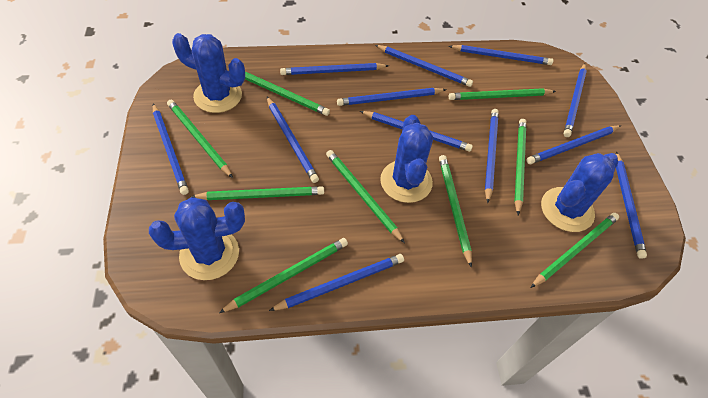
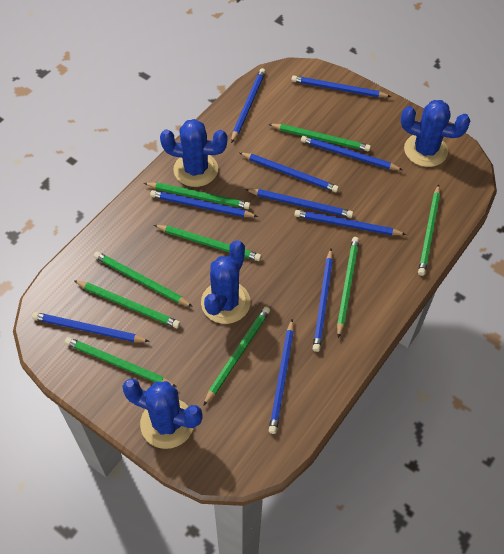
blue pencil: 12 -> 10

